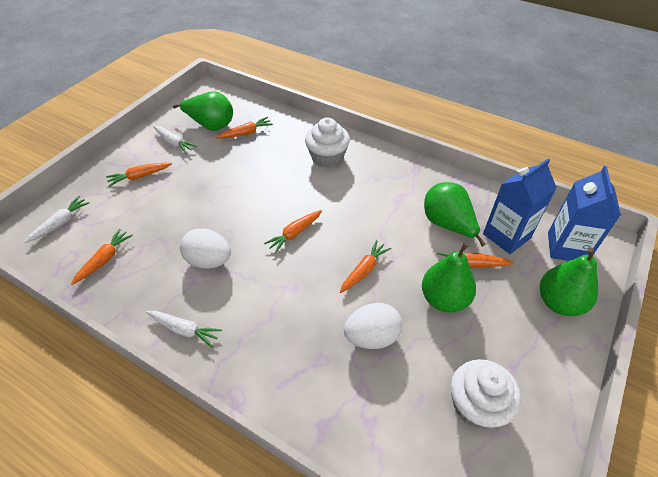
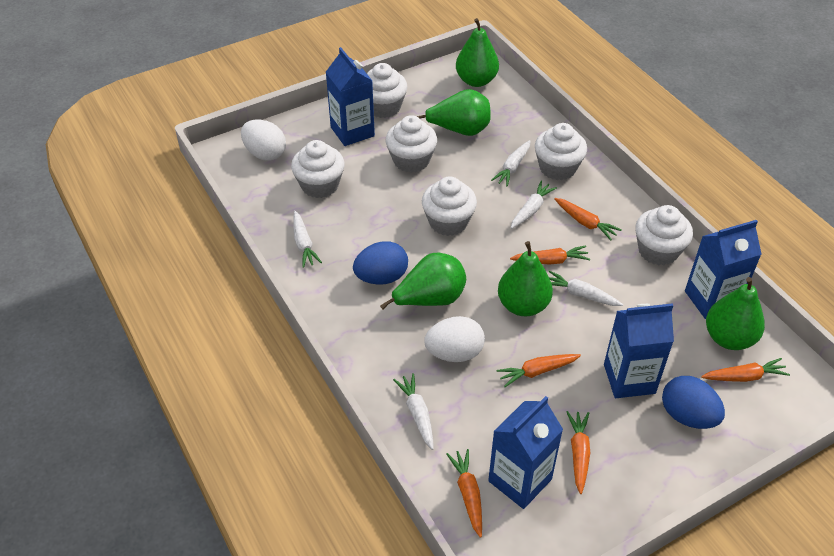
blue carton: 2 -> 4
blue egg: 0 -> 2
green pear: 4 -> 5
white carrot: 3 -> 5
white cupcake: 2 -> 6

